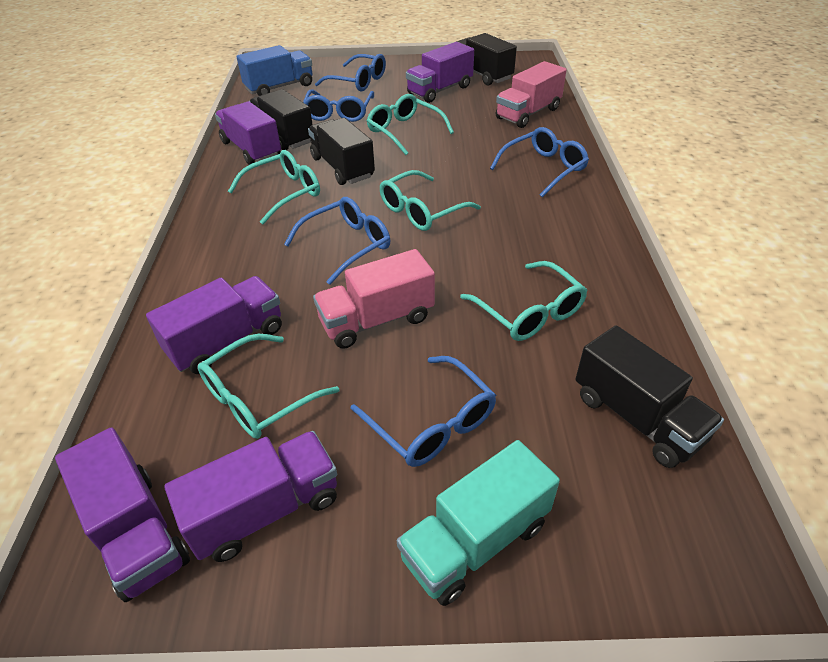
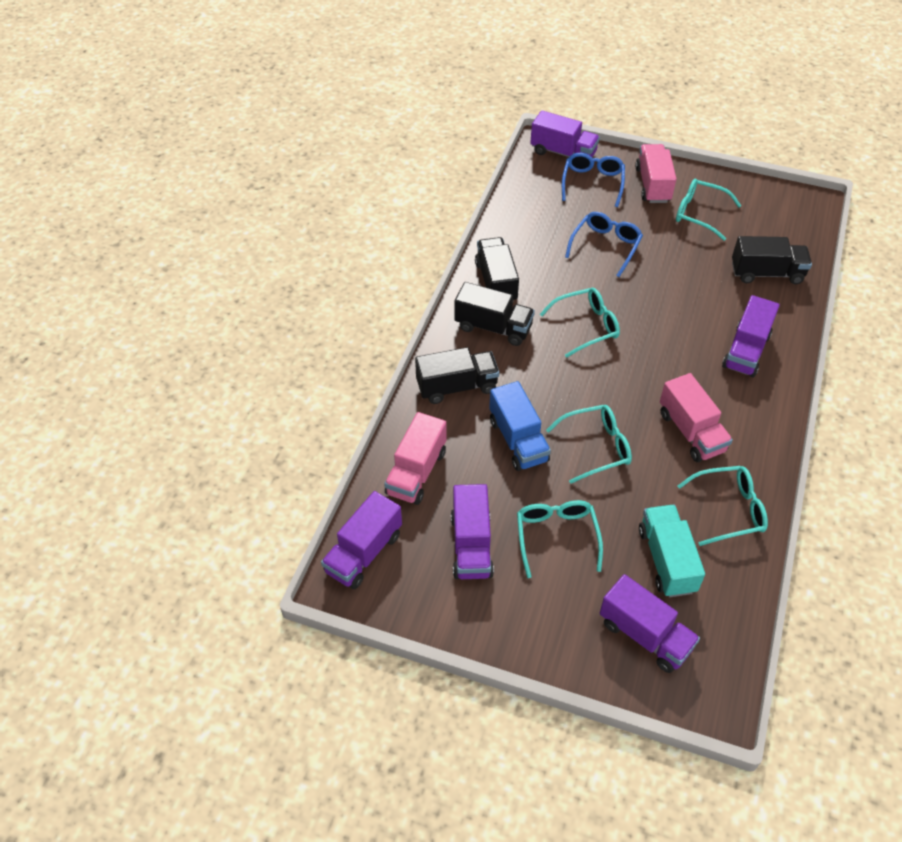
blue glasses: 5 -> 2
pink truck: 2 -> 3

